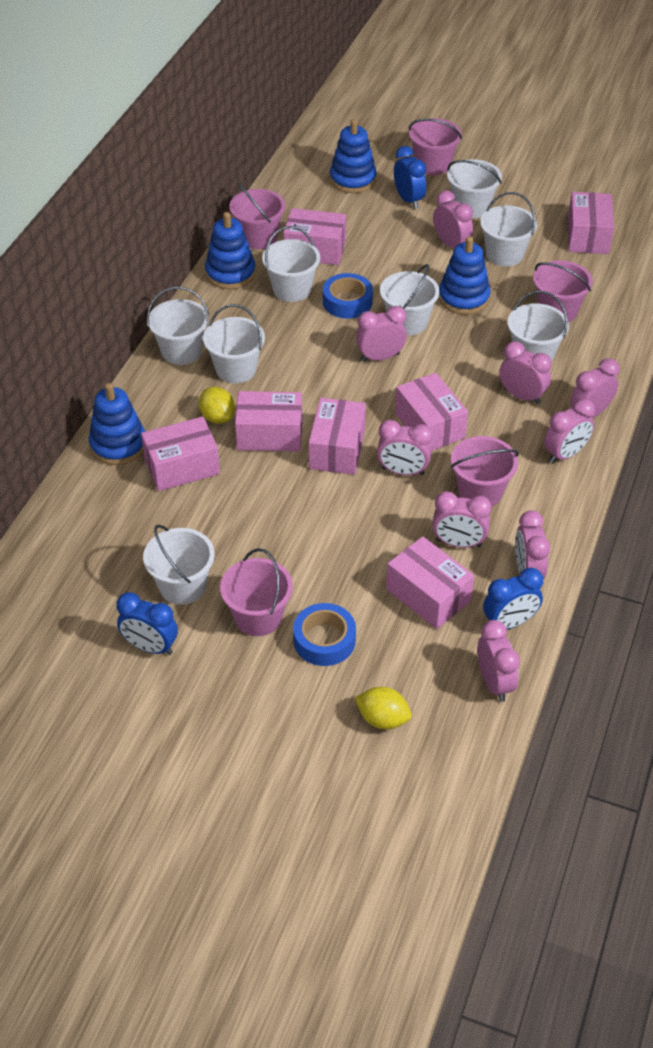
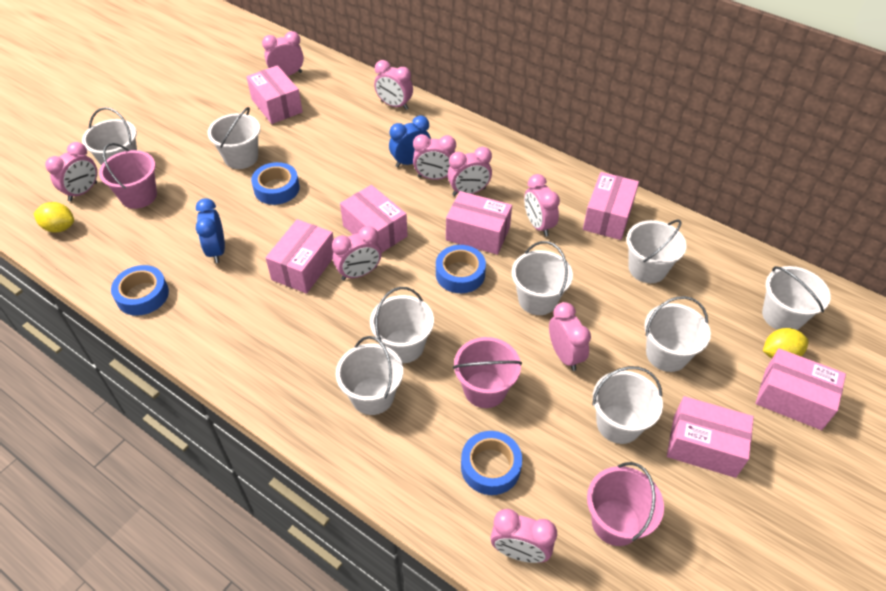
blue clock: 3 -> 2
blue stacking toy: 4 -> 0
blue tape: 2 -> 4
pink bucket: 5 -> 3
white bucket: 8 -> 9

